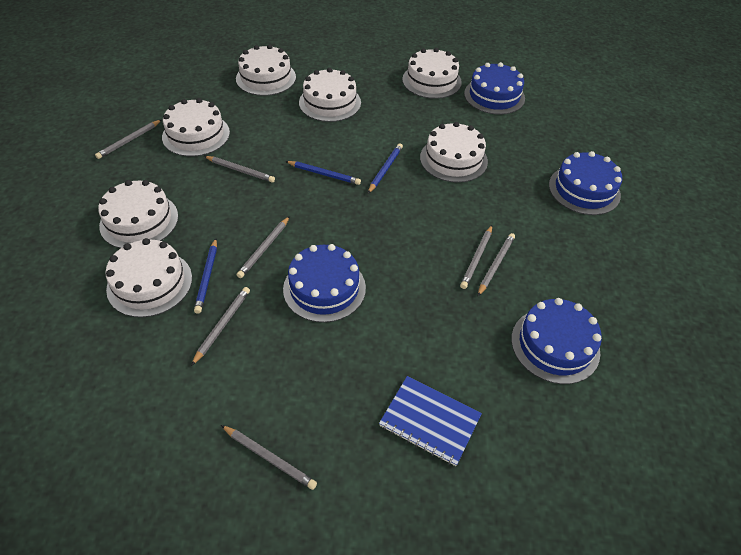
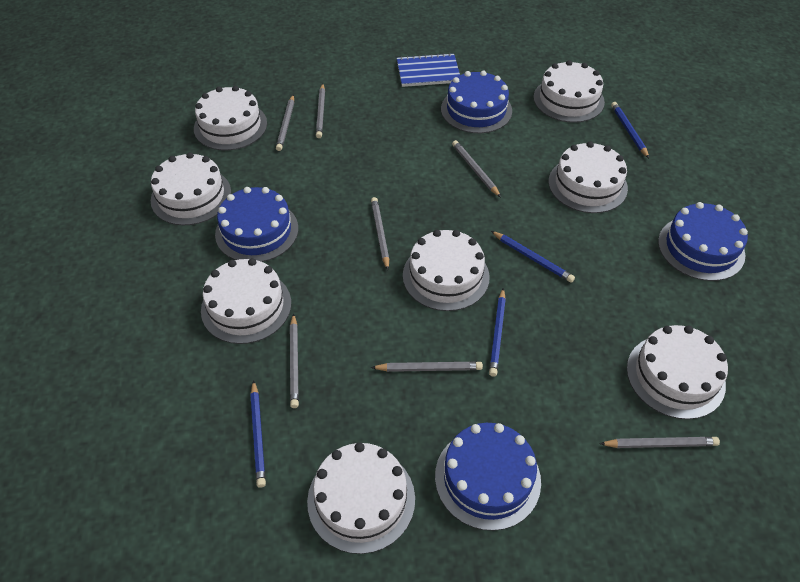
blue pencil: 3 -> 4
white cake: 7 -> 8

